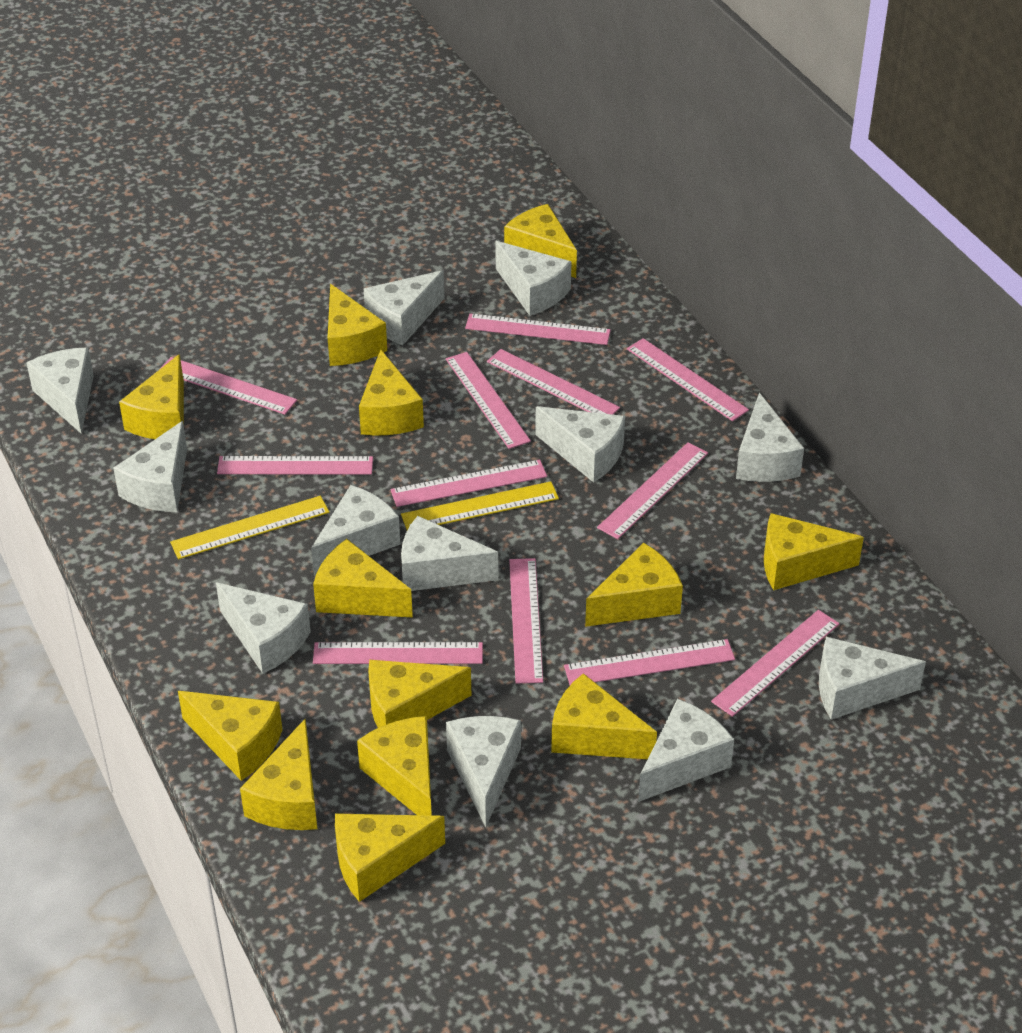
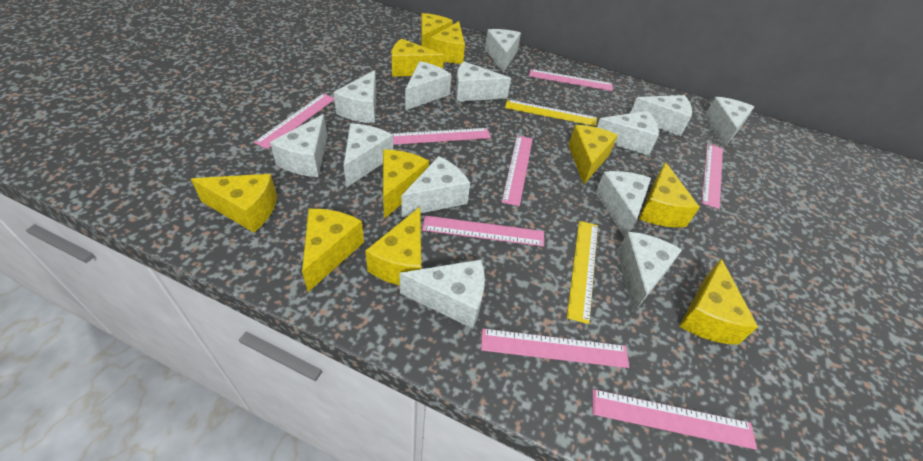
pink ruler: 12 -> 8
white cheese: 12 -> 13
yellow cheese: 13 -> 10

